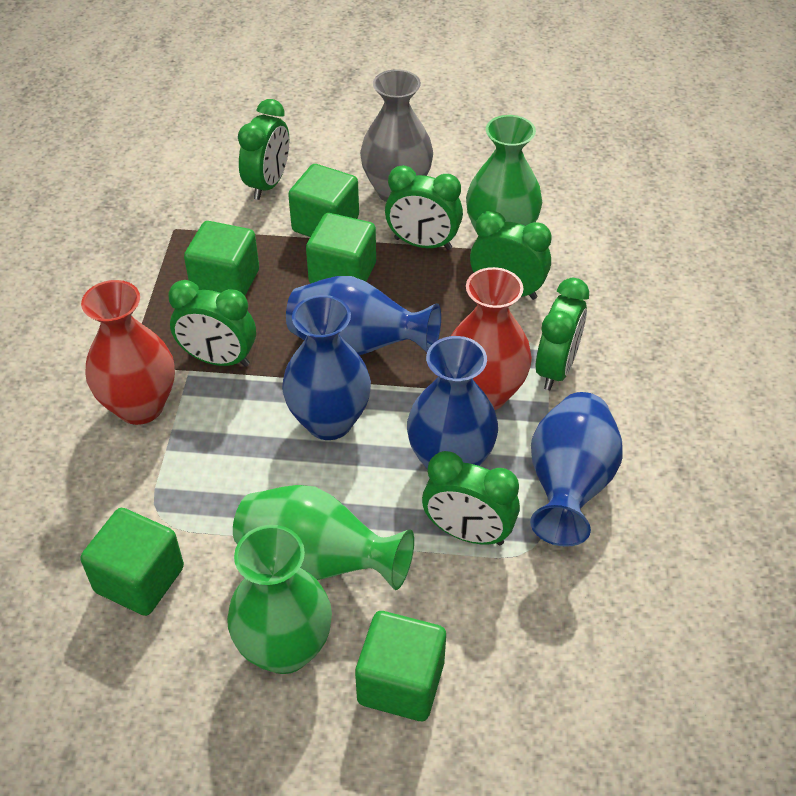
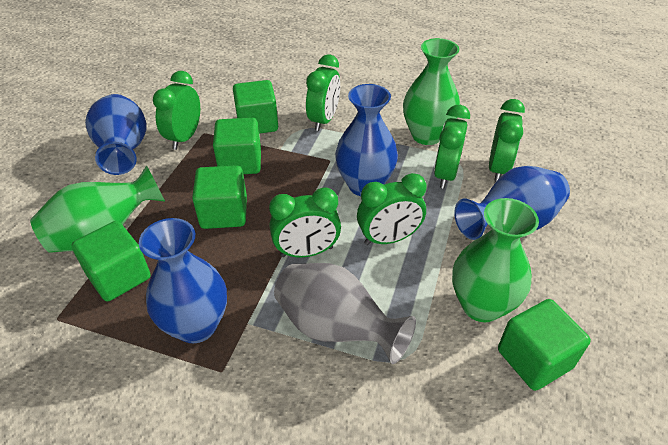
red vase: 2 -> 0

